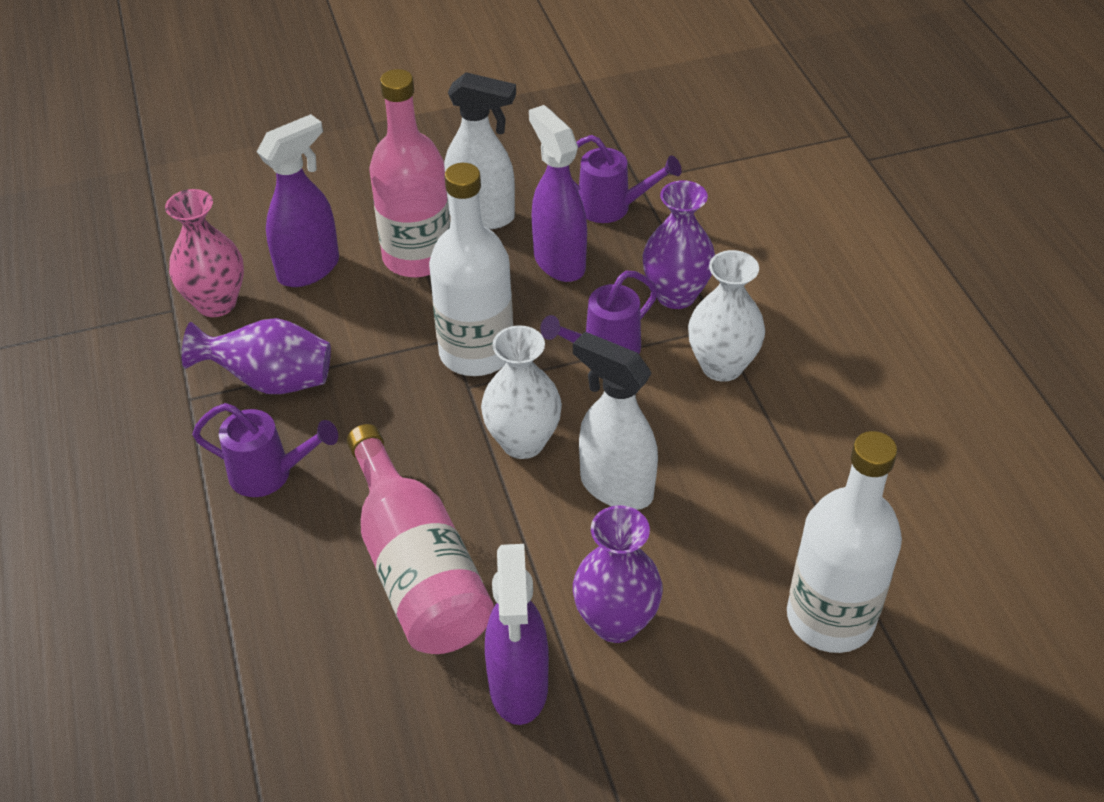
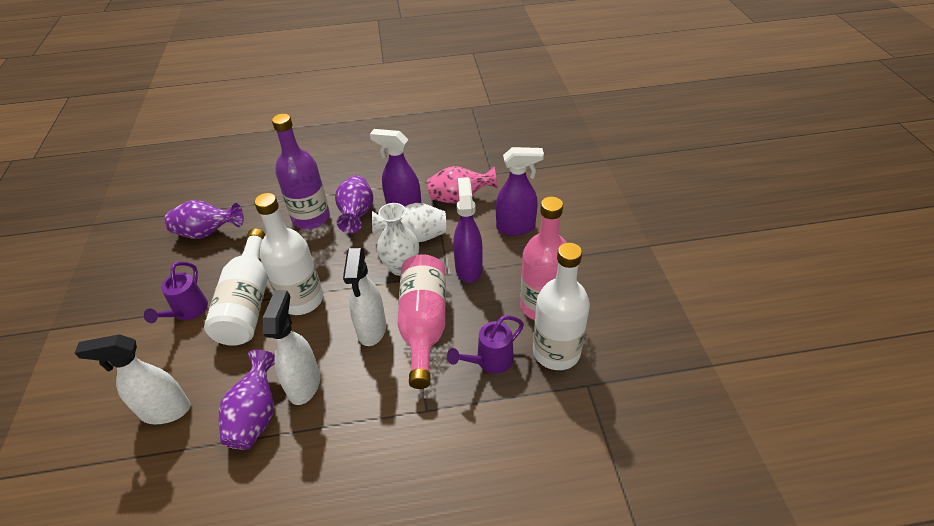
purple bottle: 0 -> 1
purple watering can: 3 -> 2
white bottle: 2 -> 3
white spray bottle: 2 -> 3

